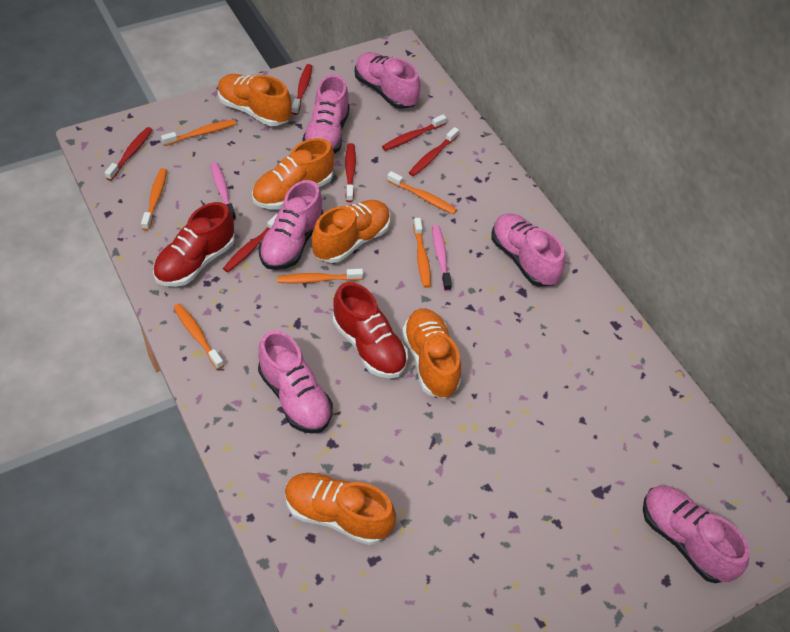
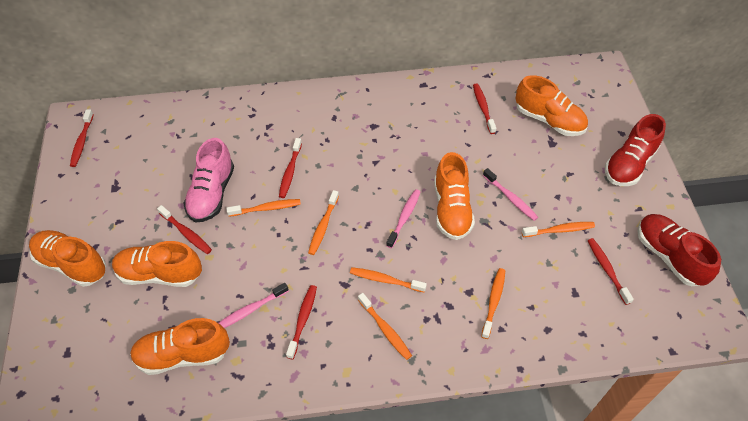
pink shoe: 6 -> 1
pink toothbrush: 2 -> 3

